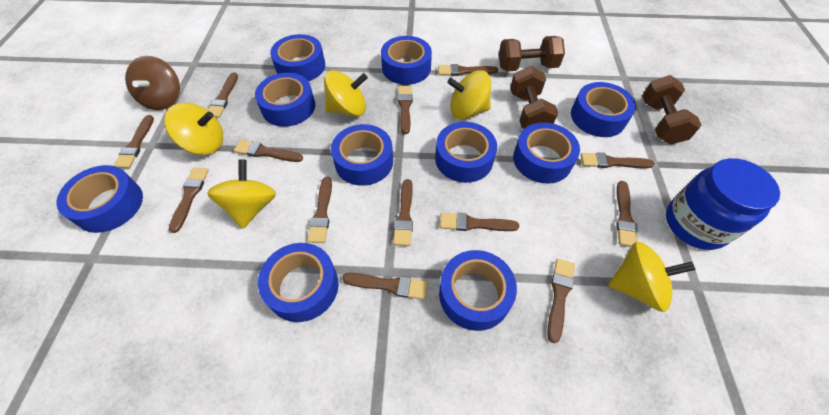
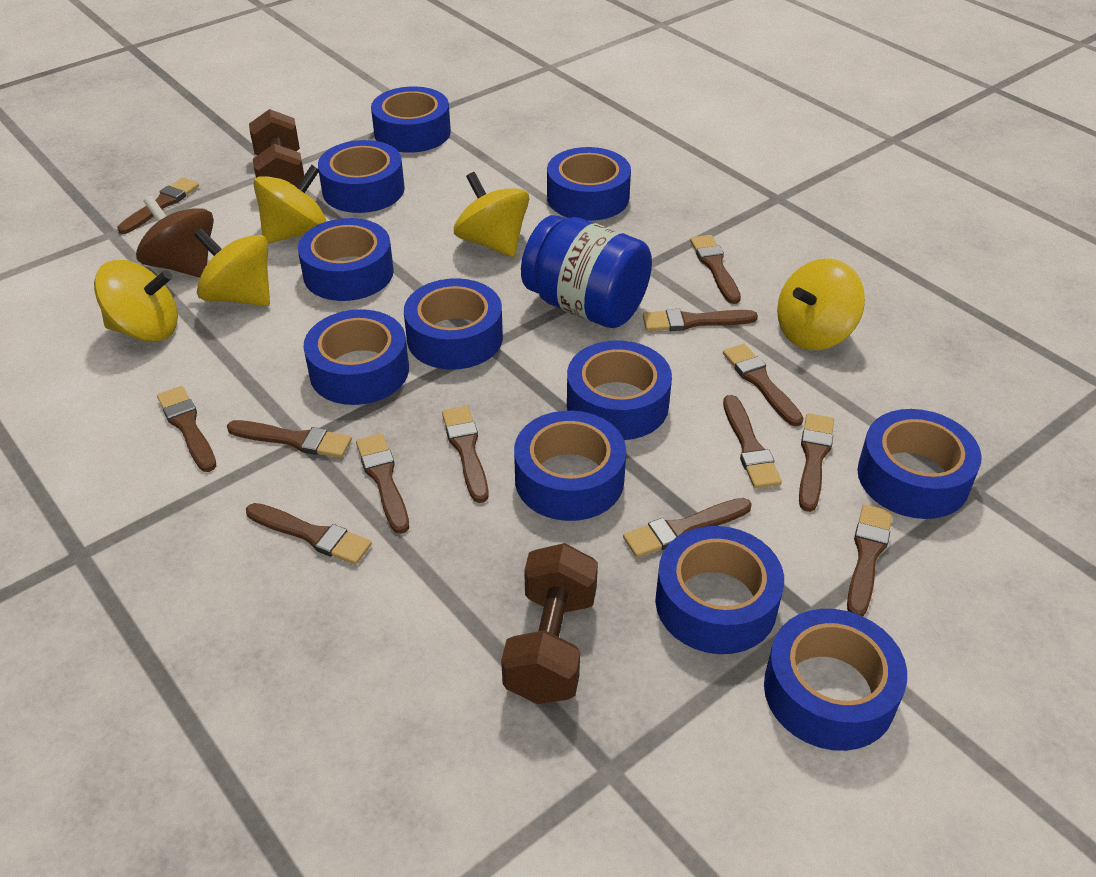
blue tape: 10 -> 11
brown dumbbell: 3 -> 2

